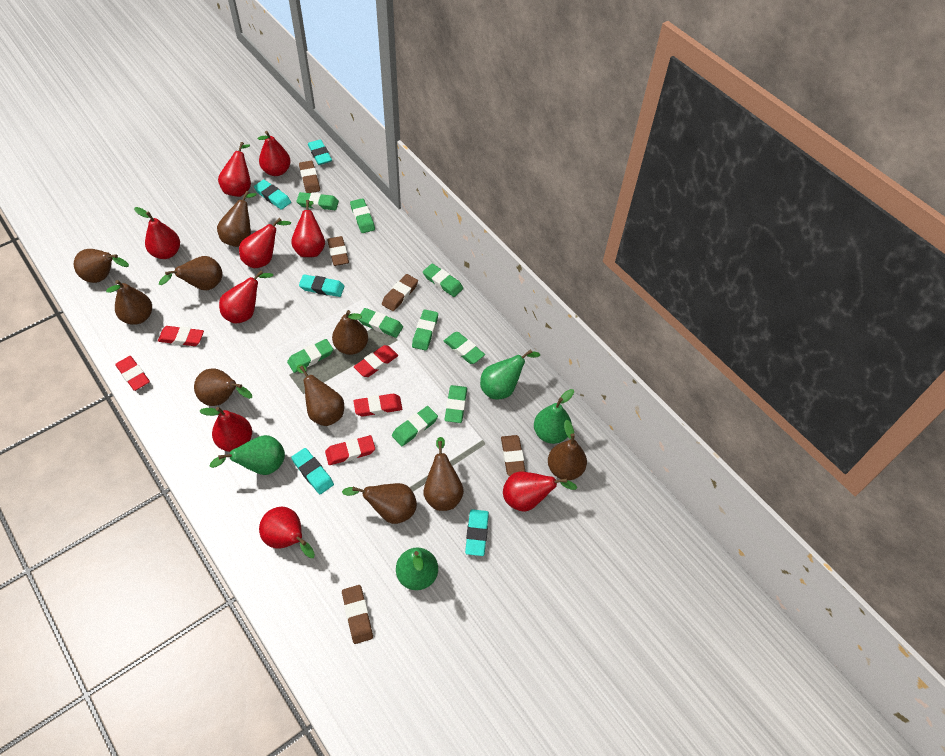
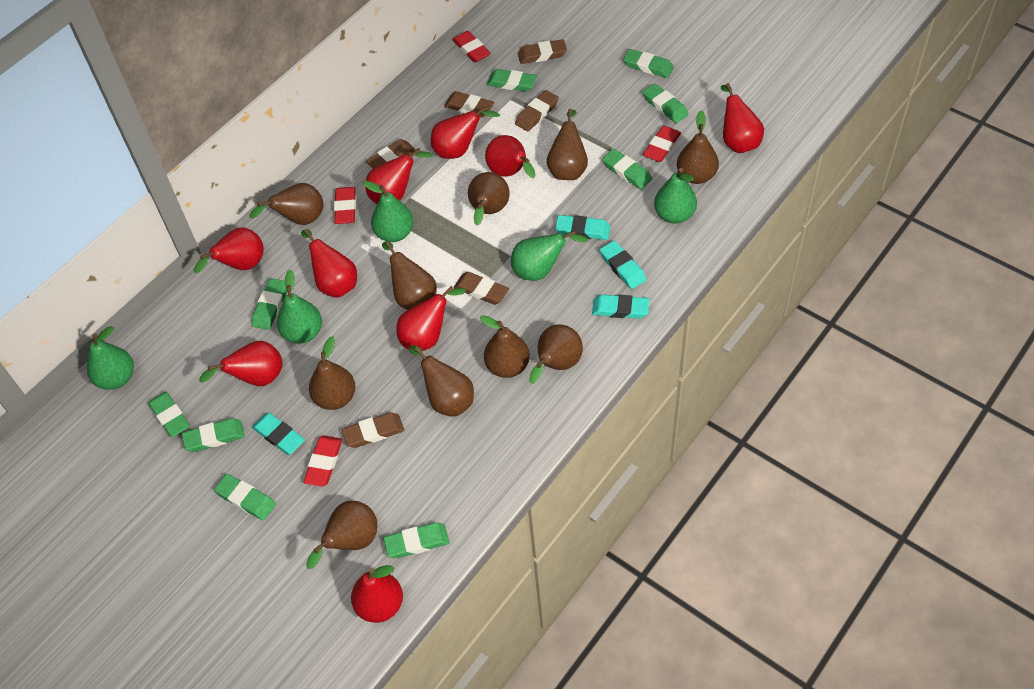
brown eraser: 5 -> 6
green pear: 4 -> 5
red eraser: 5 -> 4
turquoise eraser: 5 -> 4

